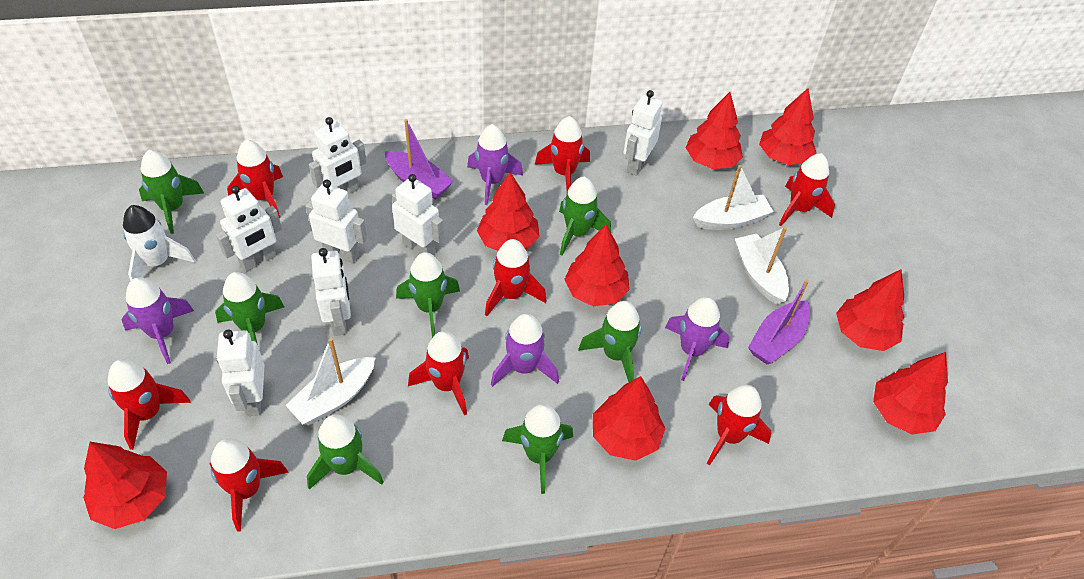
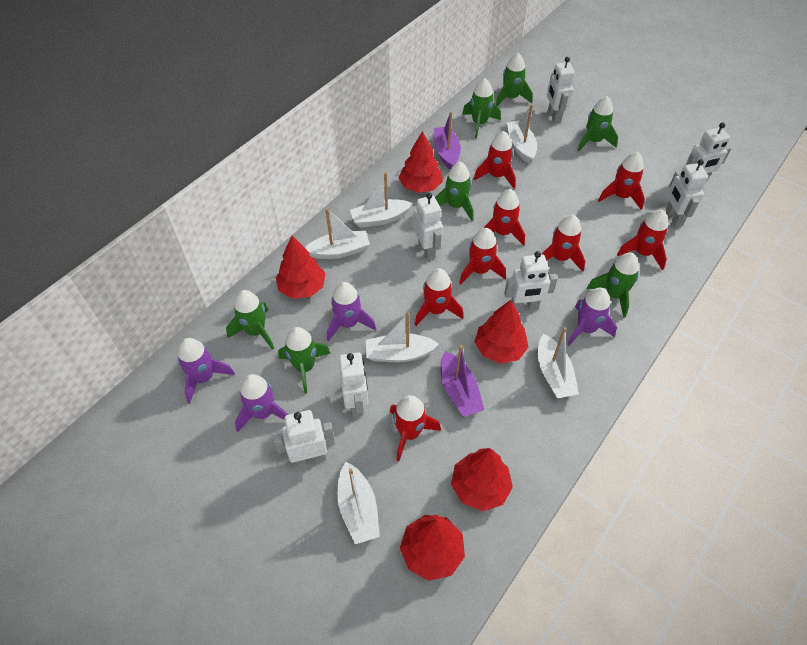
red tree: 8 -> 5
white boat: 3 -> 6
white rocket: 1 -> 0

